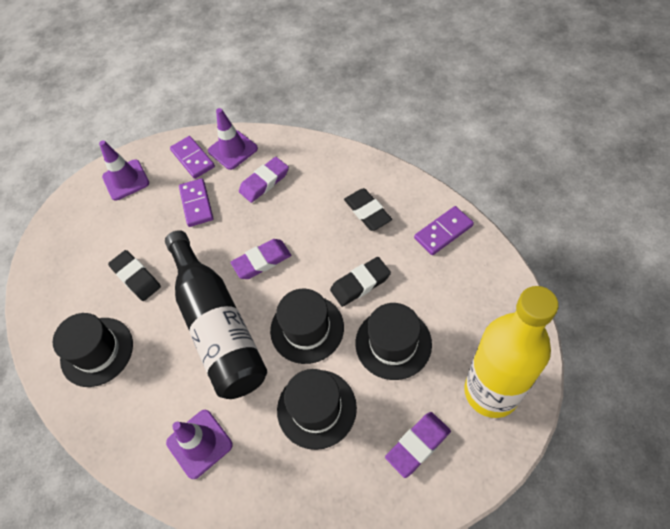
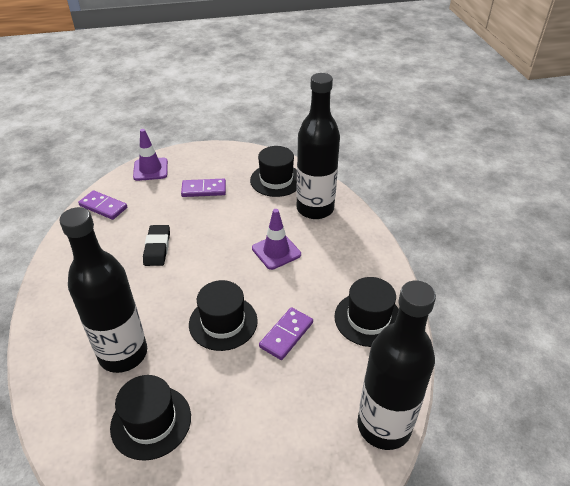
black bottle: 1 -> 3
black eraser: 3 -> 1
purple eraser: 3 -> 0
purple traffic cone: 3 -> 2
yellow bottle: 1 -> 0

